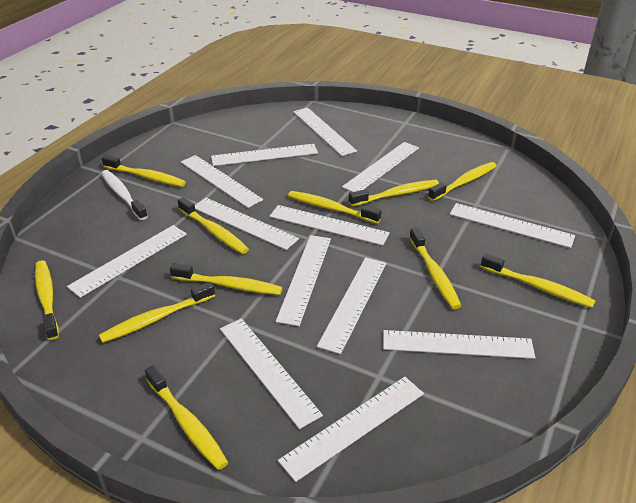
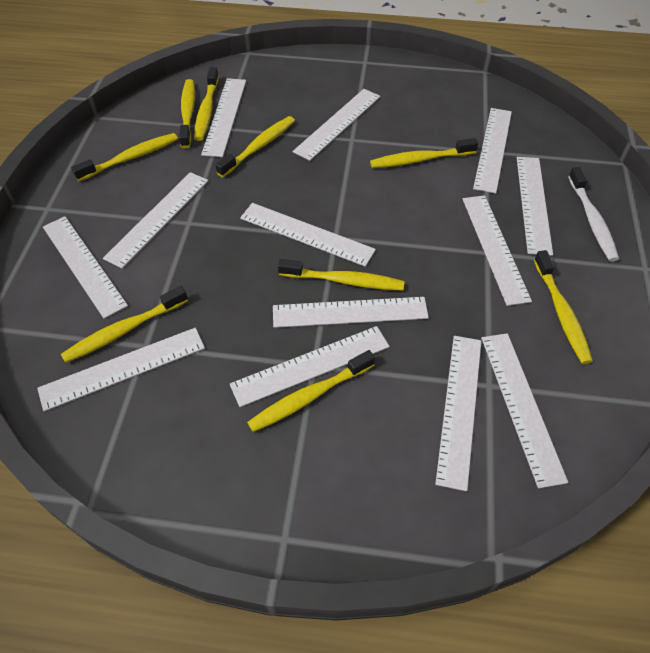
yellow toothbrush: 11 -> 9

